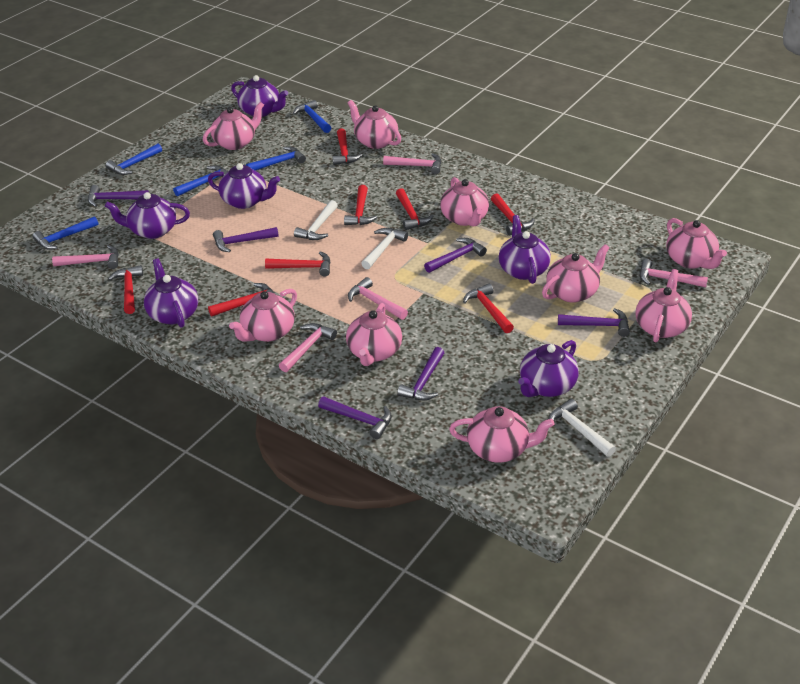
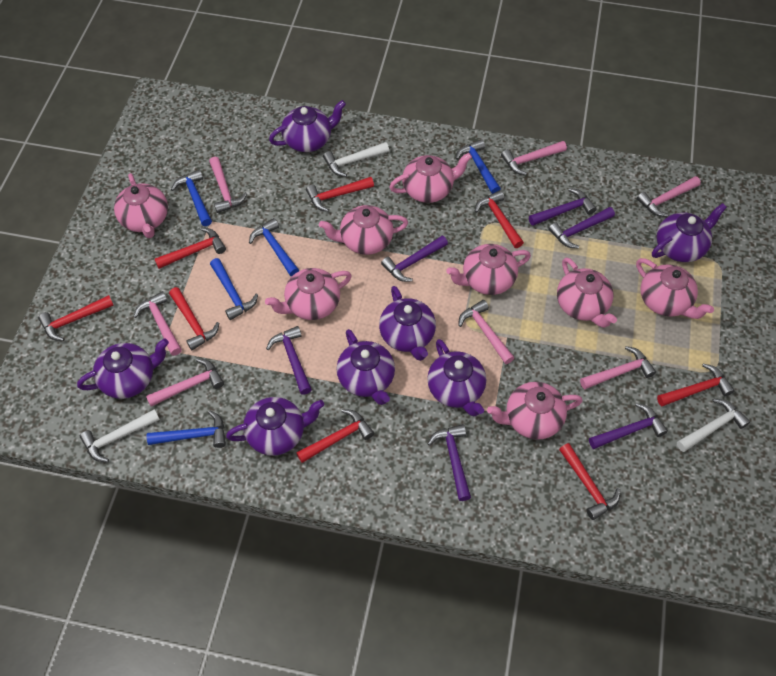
pink hammer: 5 -> 7
pink teapot: 9 -> 8
purple teapot: 6 -> 7

